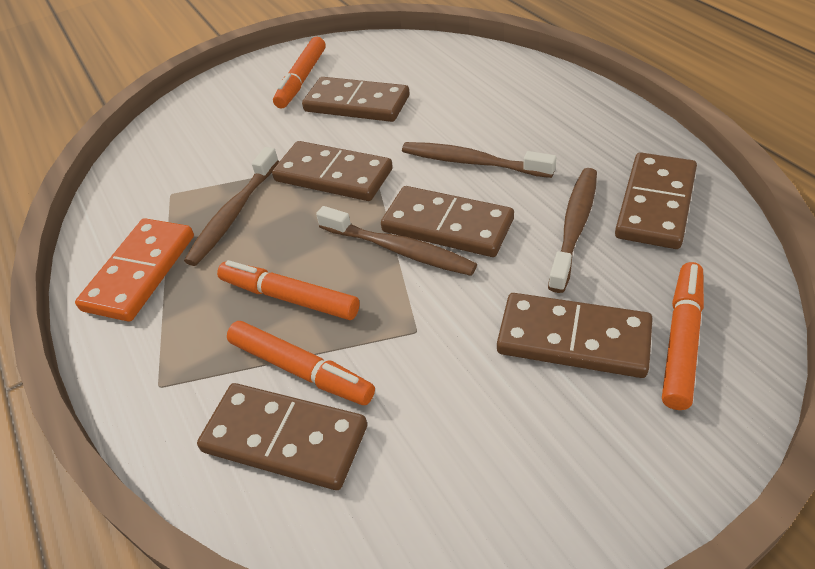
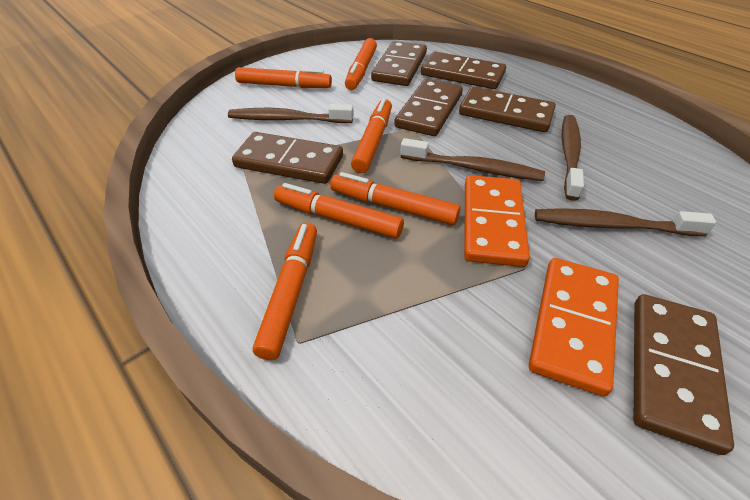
orange domino: 1 -> 2
orange marker: 4 -> 6

